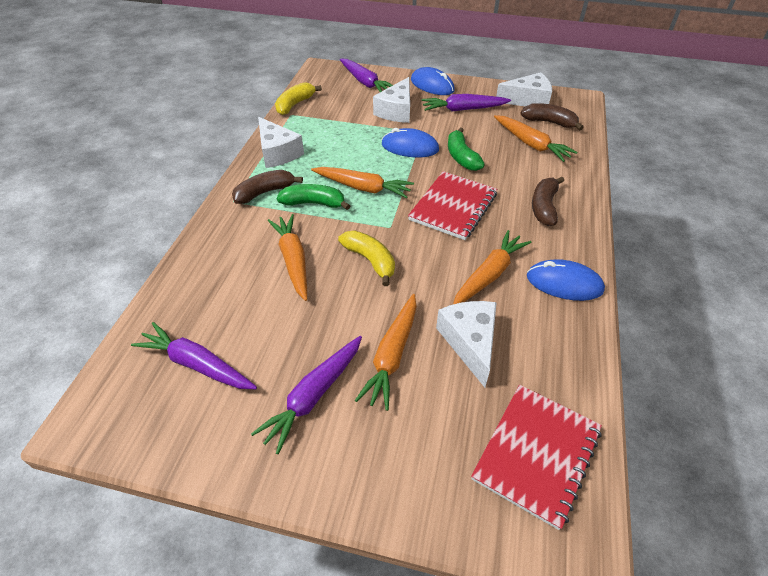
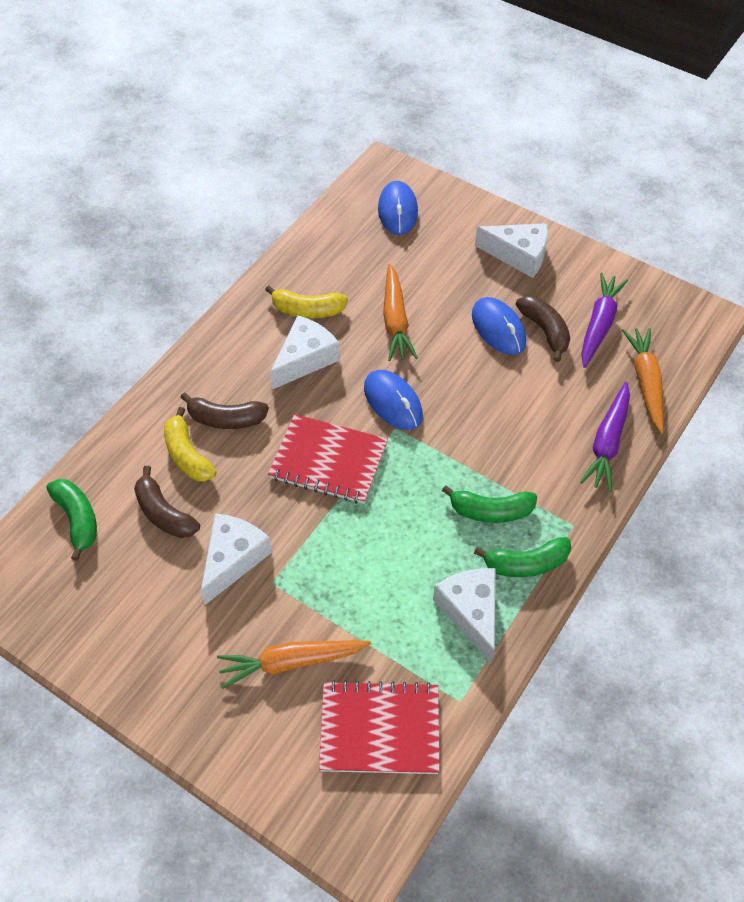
green banana: 2 -> 3
orange carrot: 5 -> 3
purple carrot: 4 -> 2

